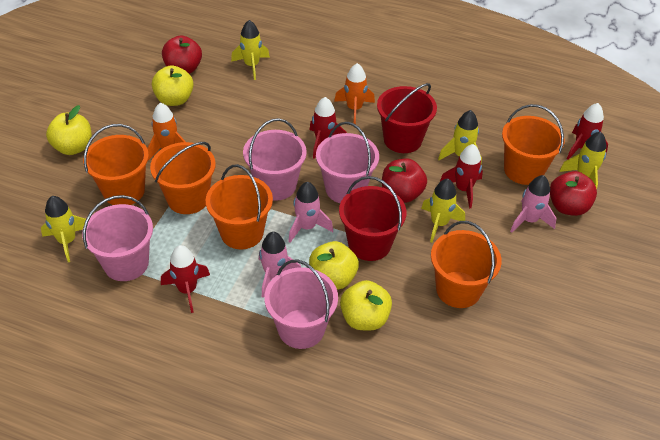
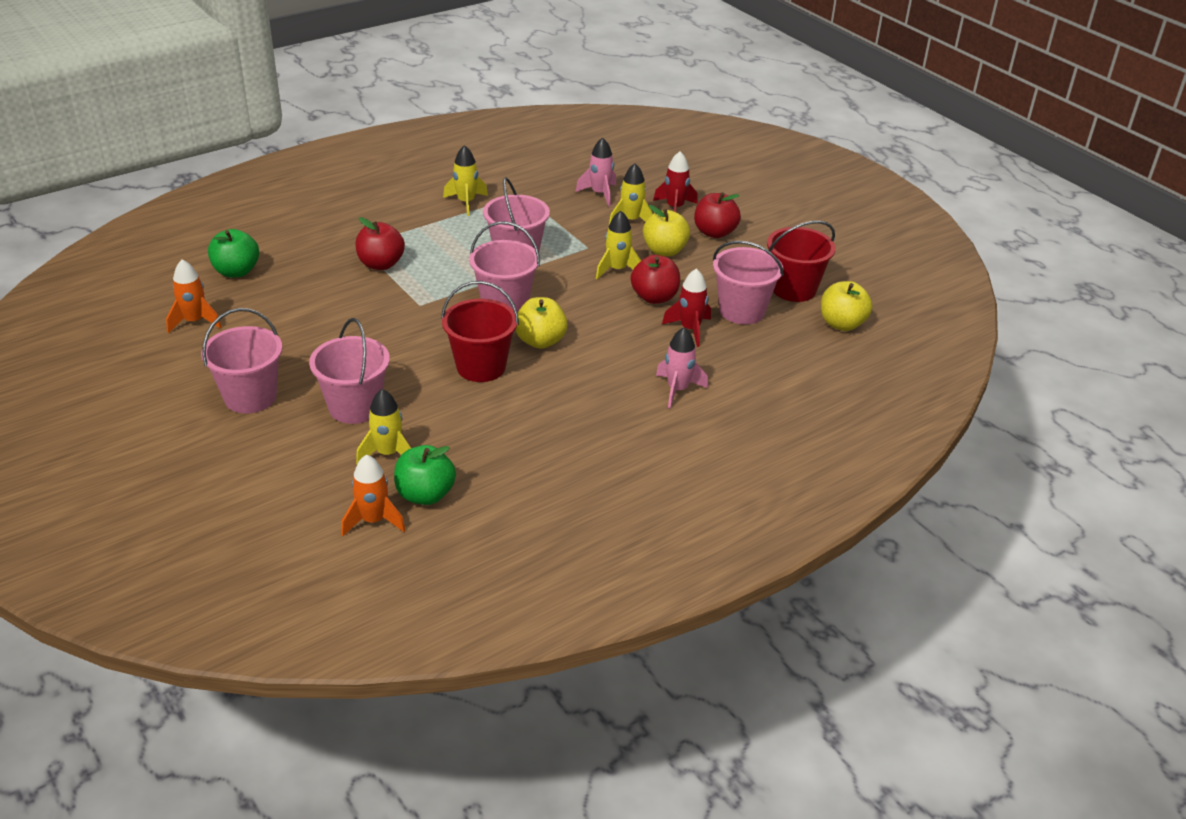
green apple: 0 -> 2
orange bucket: 5 -> 0
pink bucket: 4 -> 5
pink rocket: 3 -> 2
red rocket: 4 -> 2
yellow apple: 4 -> 3
yellow rocket: 5 -> 4

